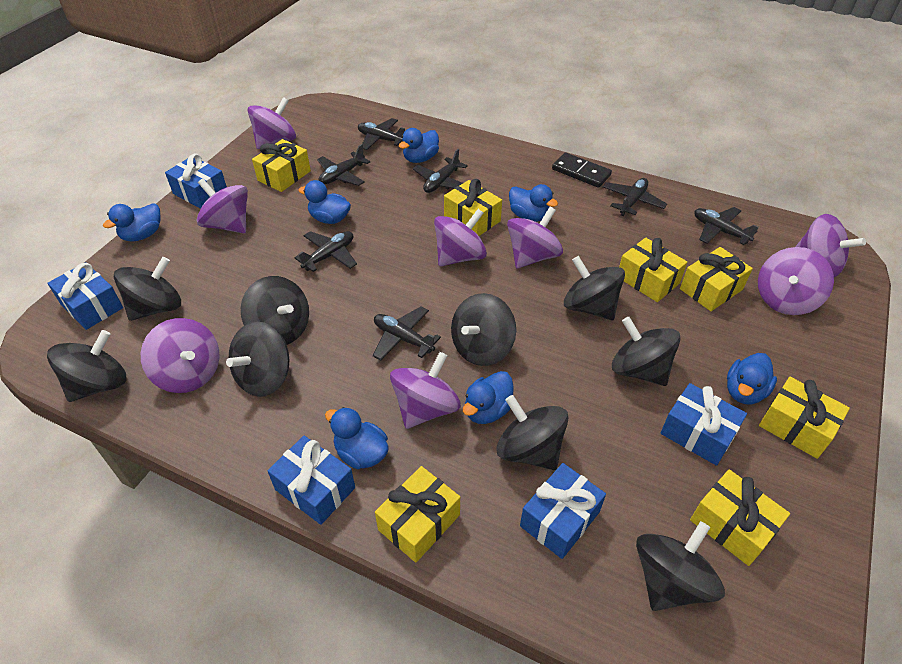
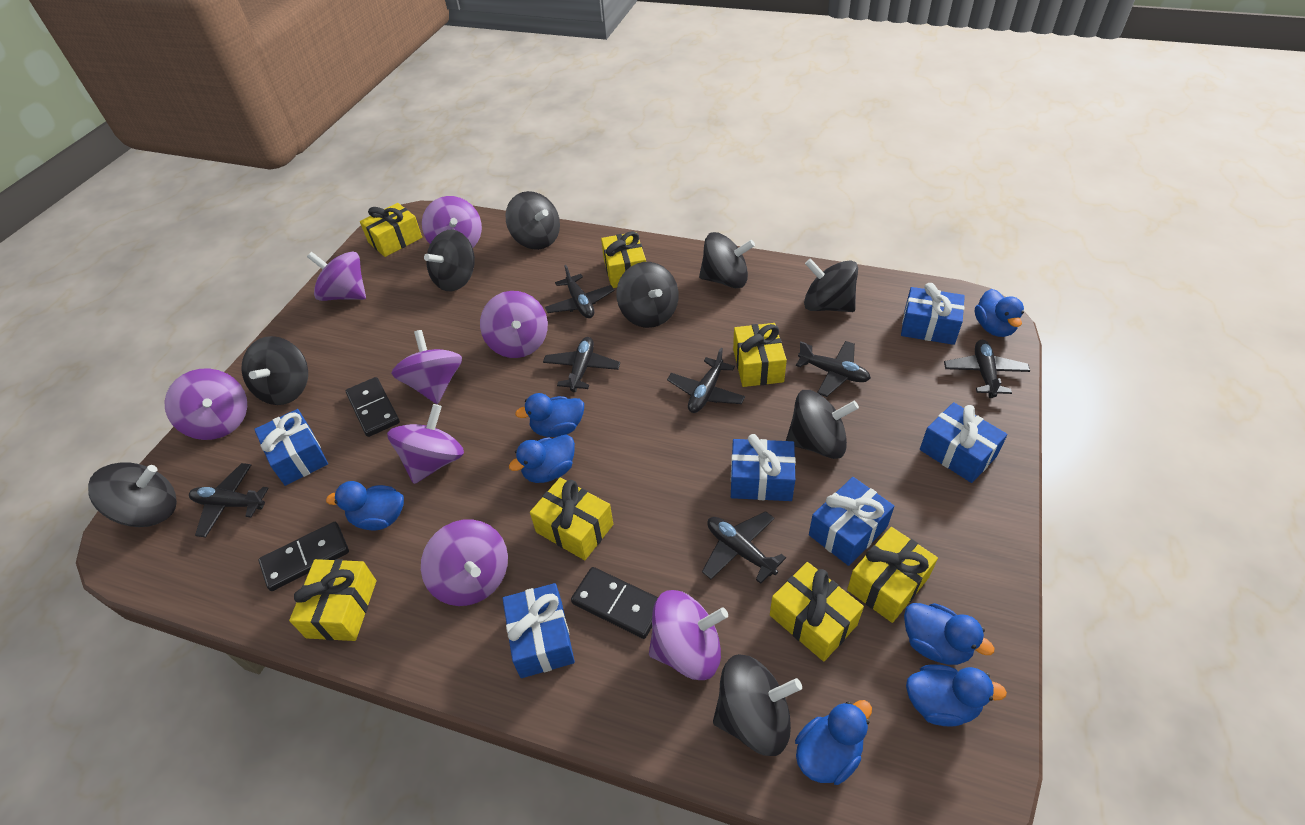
black domino: 1 -> 3
blue gift: 5 -> 6

